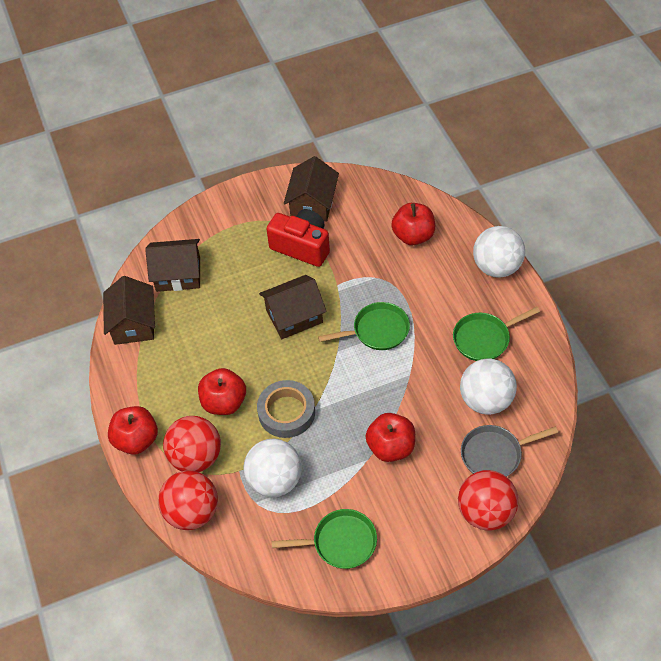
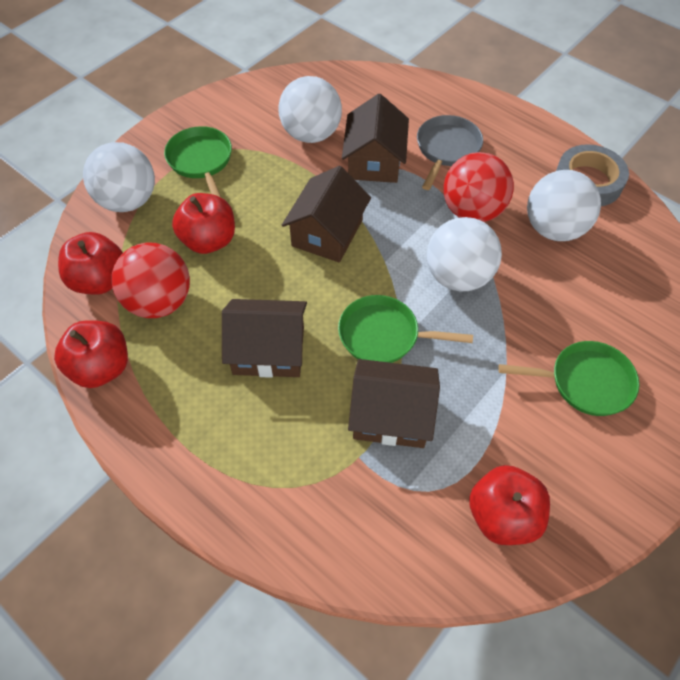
red ball: 3 -> 2
red camera: 1 -> 0
white ball: 3 -> 4

